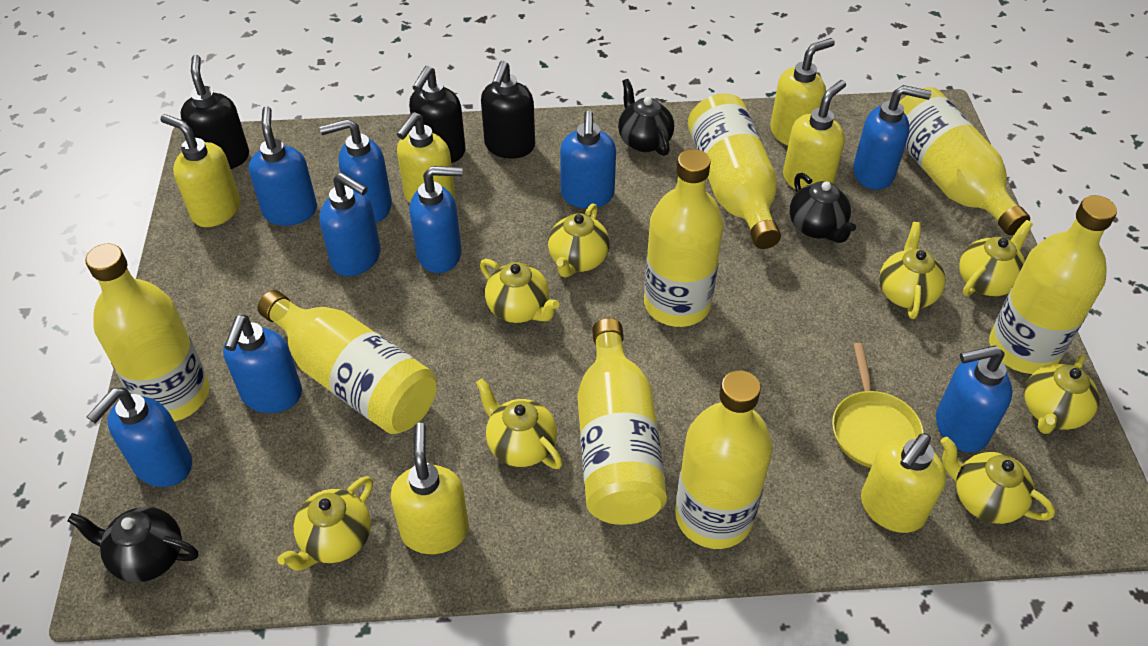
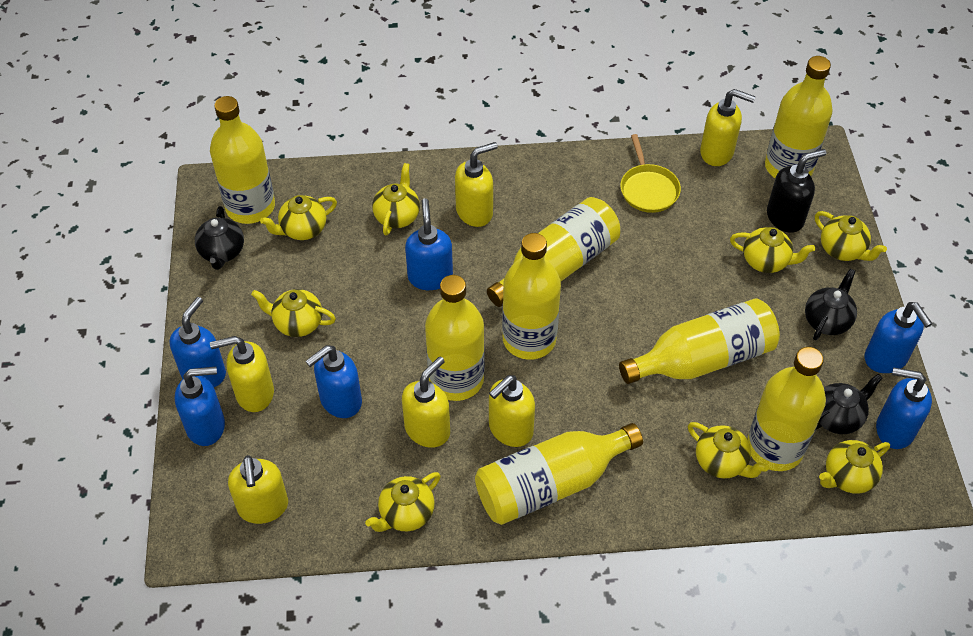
black soap dispenser: 3 -> 1
blue soap dispenser: 9 -> 6

